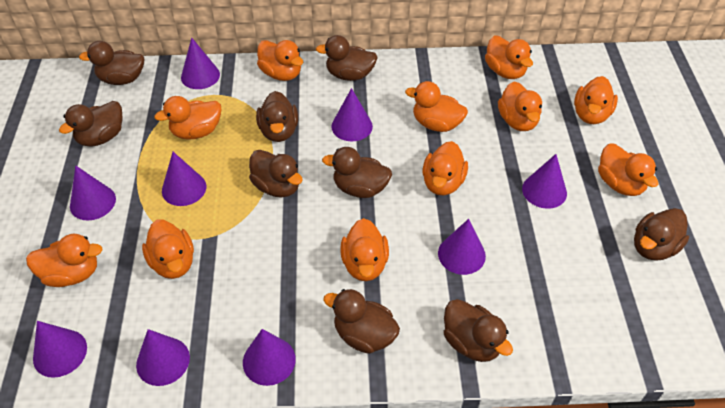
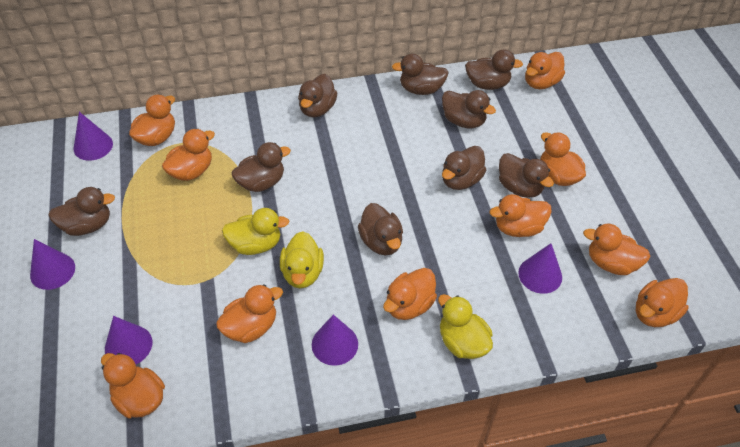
orange duck: 11 -> 10
purple cone: 9 -> 5
yellow duck: 0 -> 3

